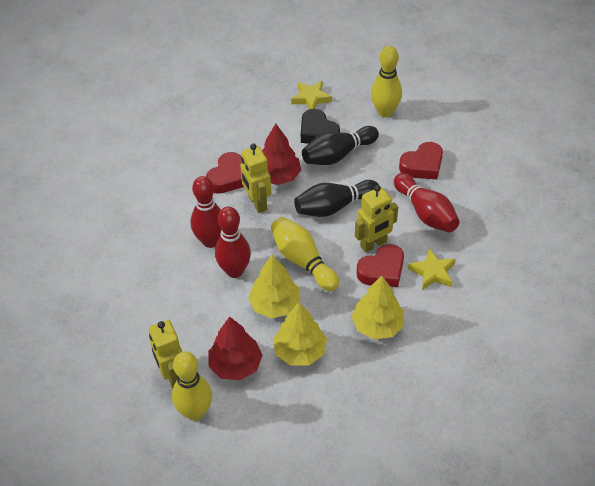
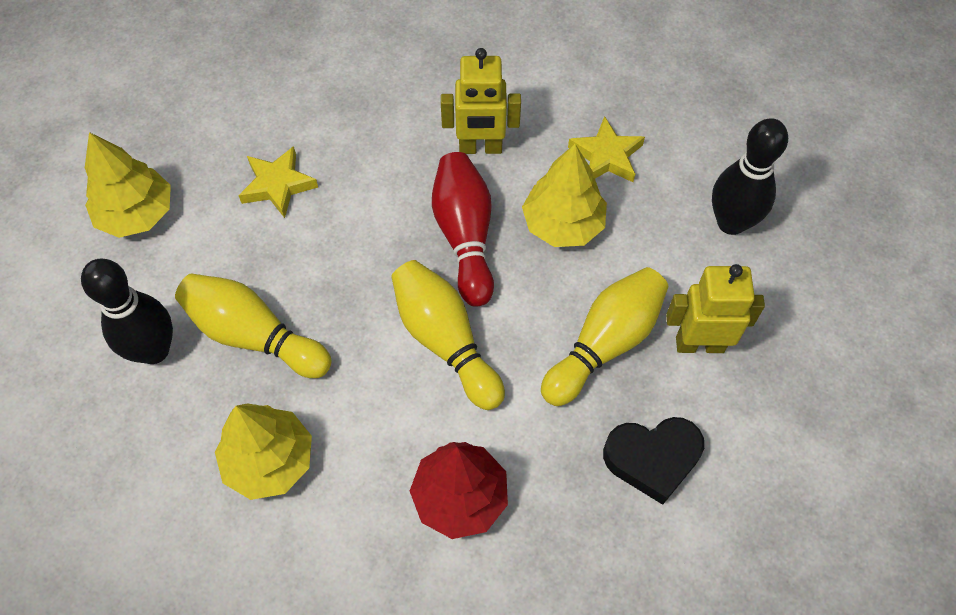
red bowling pin: 3 -> 1
red heart: 3 -> 0
red tree: 2 -> 1
yellow robot: 3 -> 2

